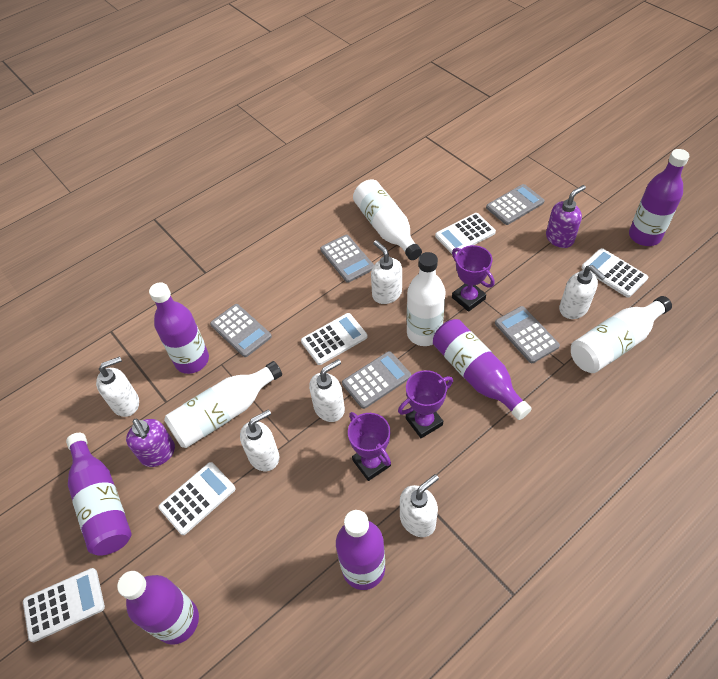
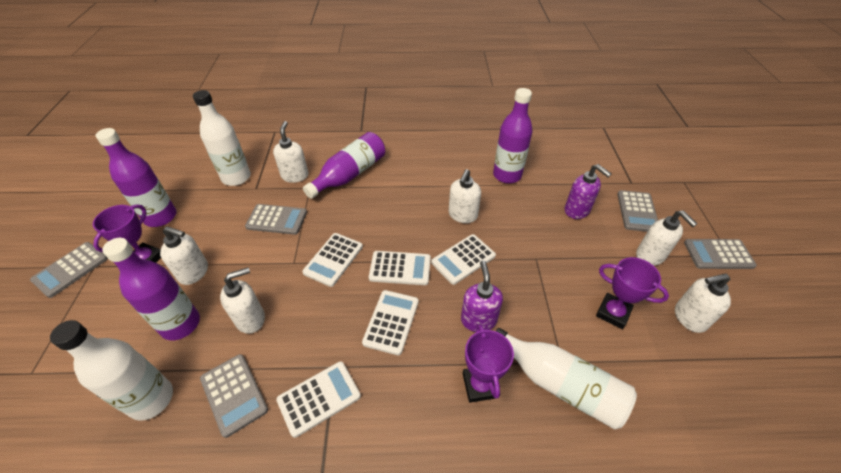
purple bottle: 6 -> 4
white bottle: 4 -> 3

